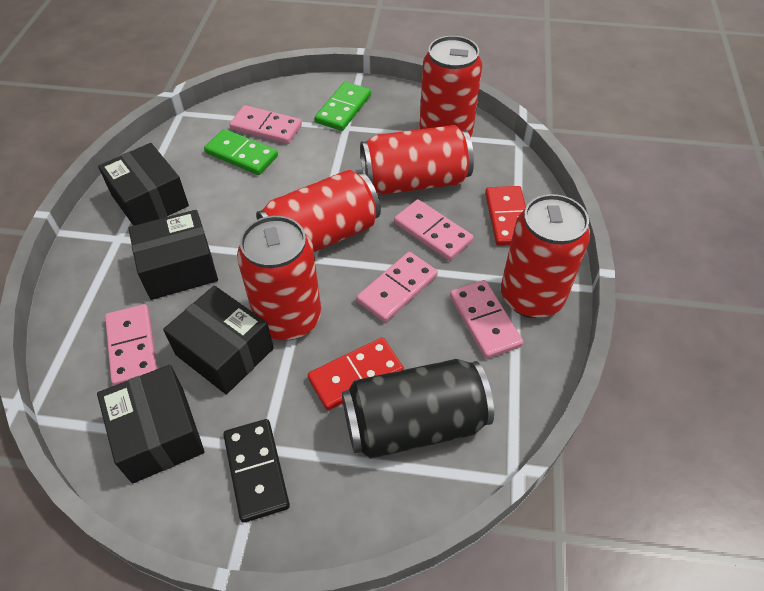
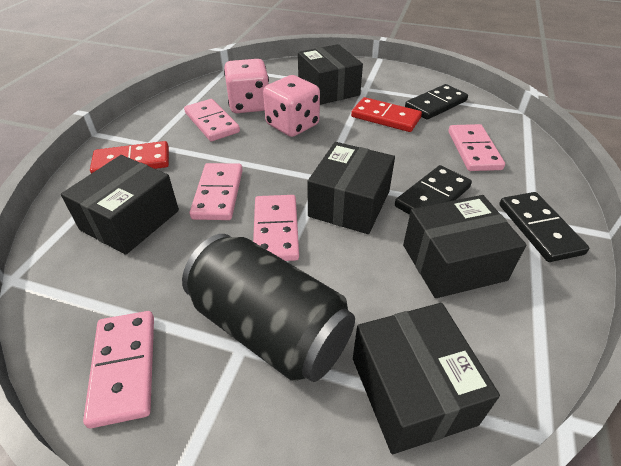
black box: 4 -> 5
black domino: 1 -> 3
green domino: 2 -> 0
pink dice: 0 -> 2
red can: 5 -> 0

